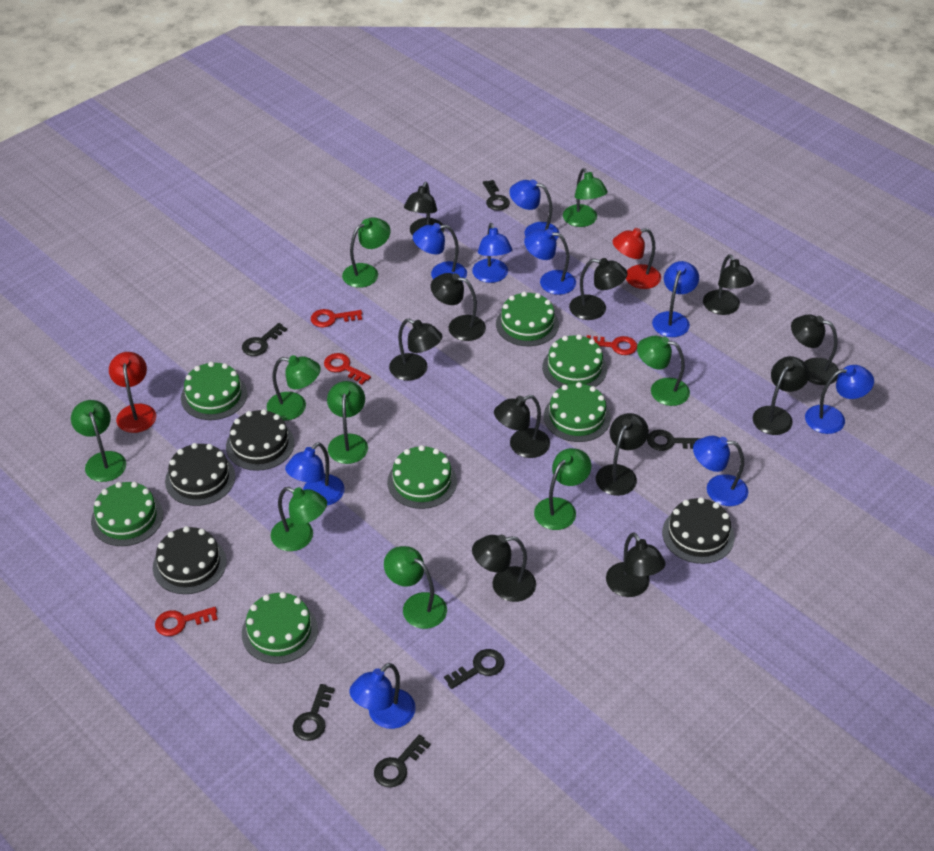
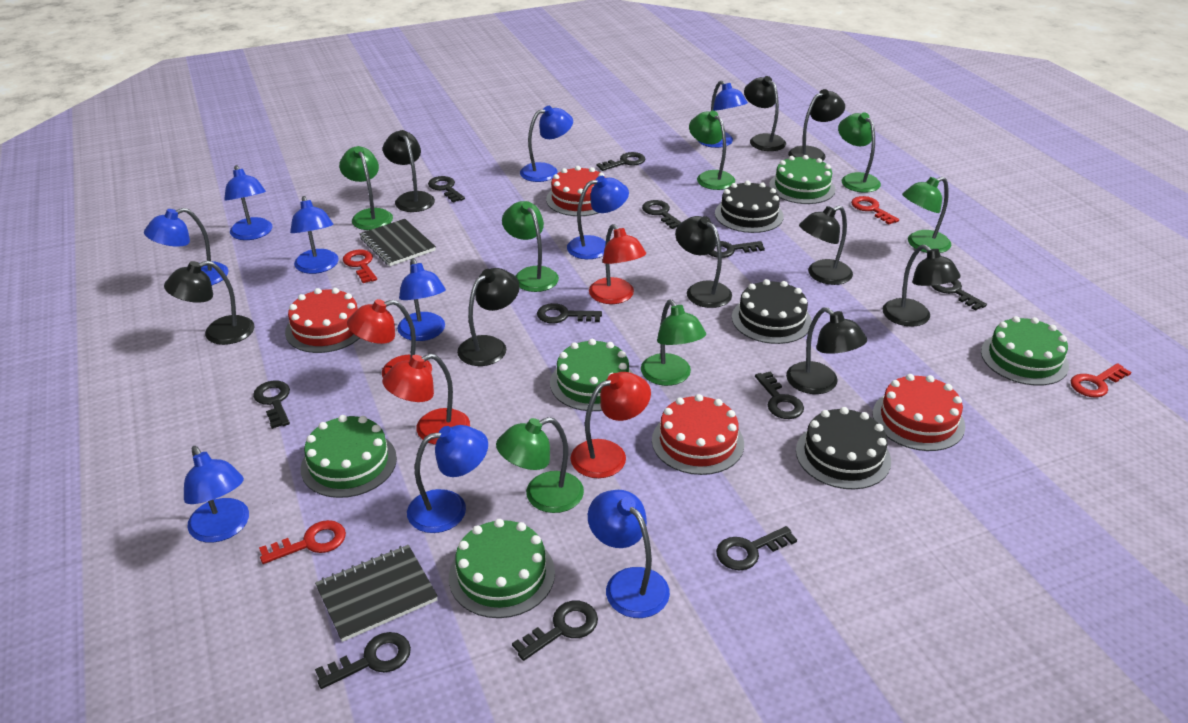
black cake: 4 -> 3
black key: 6 -> 11
black lamp: 11 -> 9
black notebook: 0 -> 2
blue lamp: 9 -> 10
green cake: 7 -> 5
green lamp: 9 -> 7
red cake: 0 -> 4
red lamp: 2 -> 4

